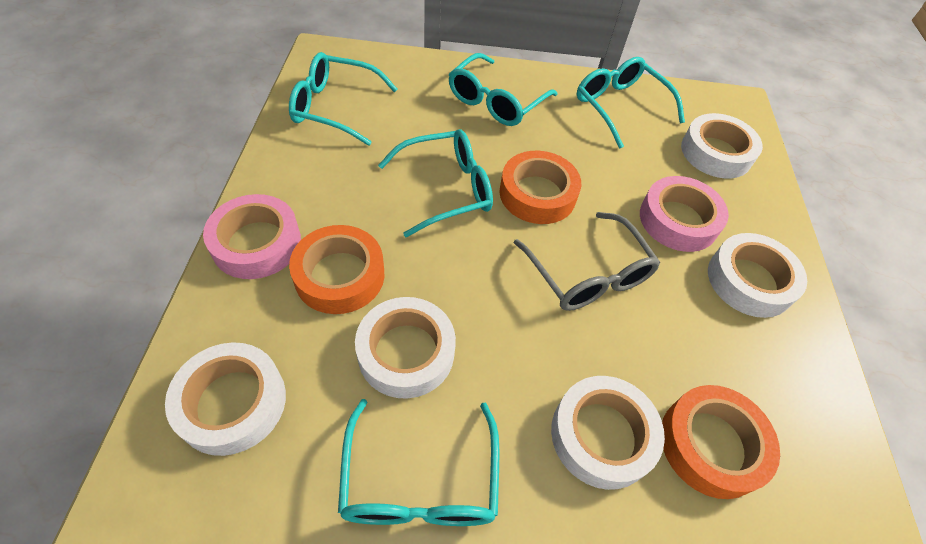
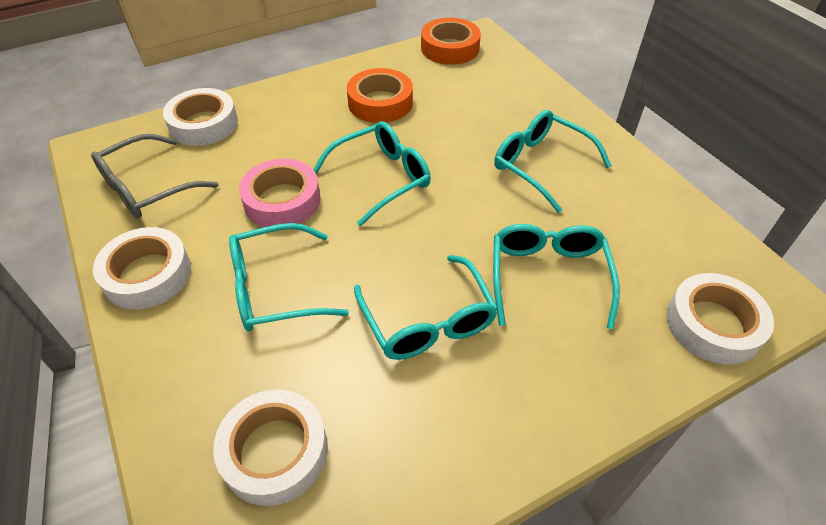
orange tape: 3 -> 2
pink tape: 2 -> 1
white tape: 5 -> 4

